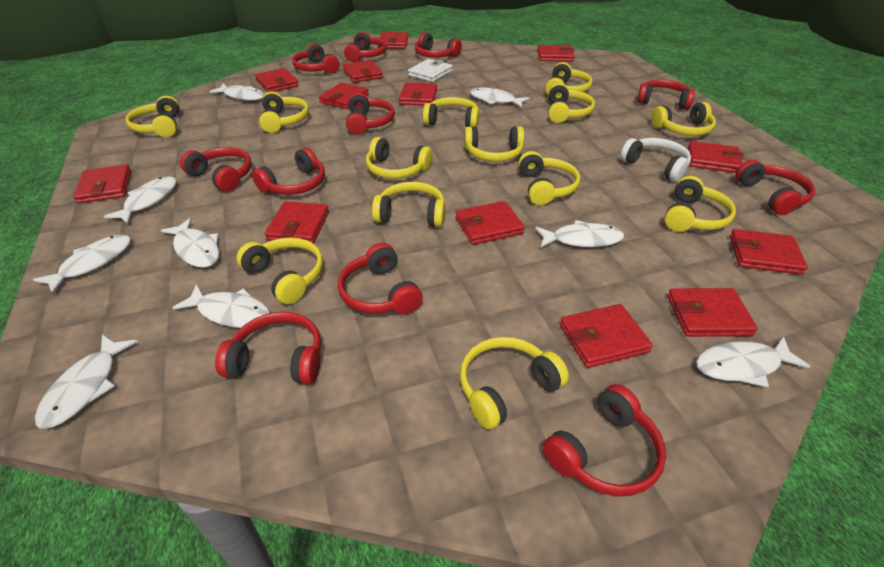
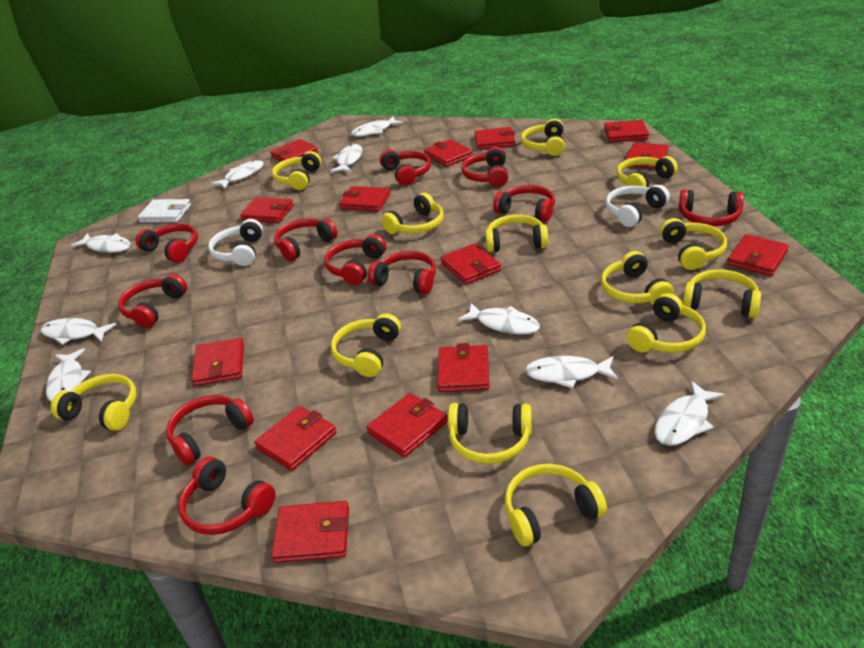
red wallet: 13 -> 14
white headphones: 1 -> 2

